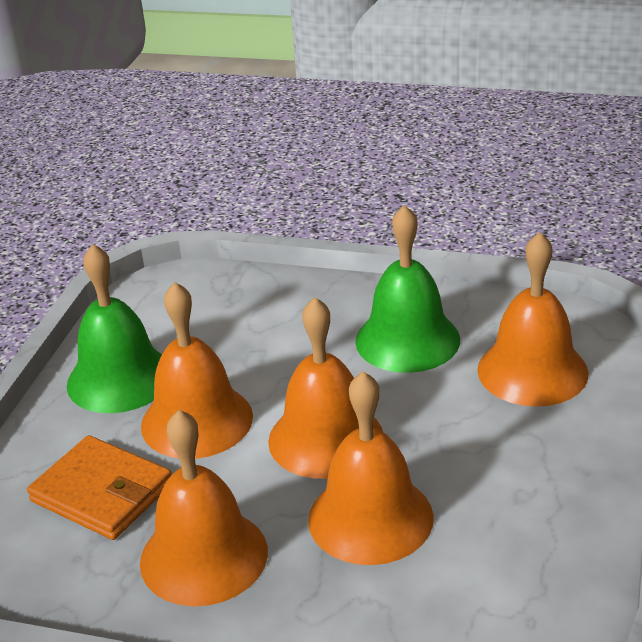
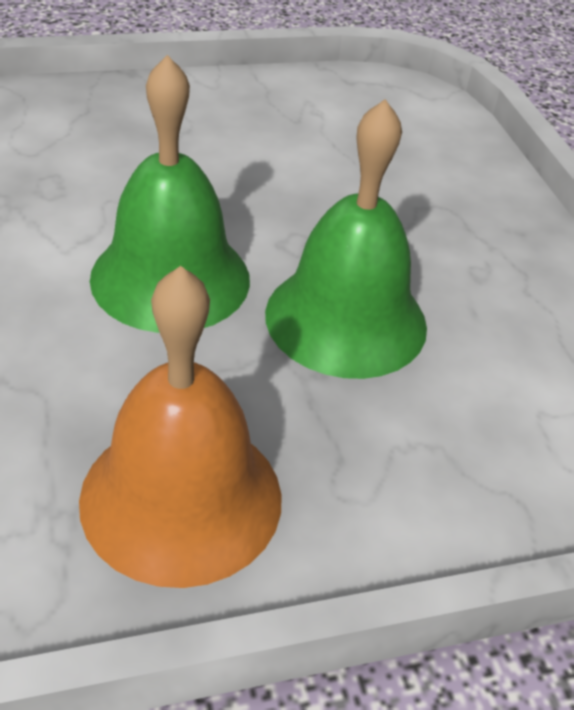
orange bell: 5 -> 1
orange wallet: 1 -> 0

